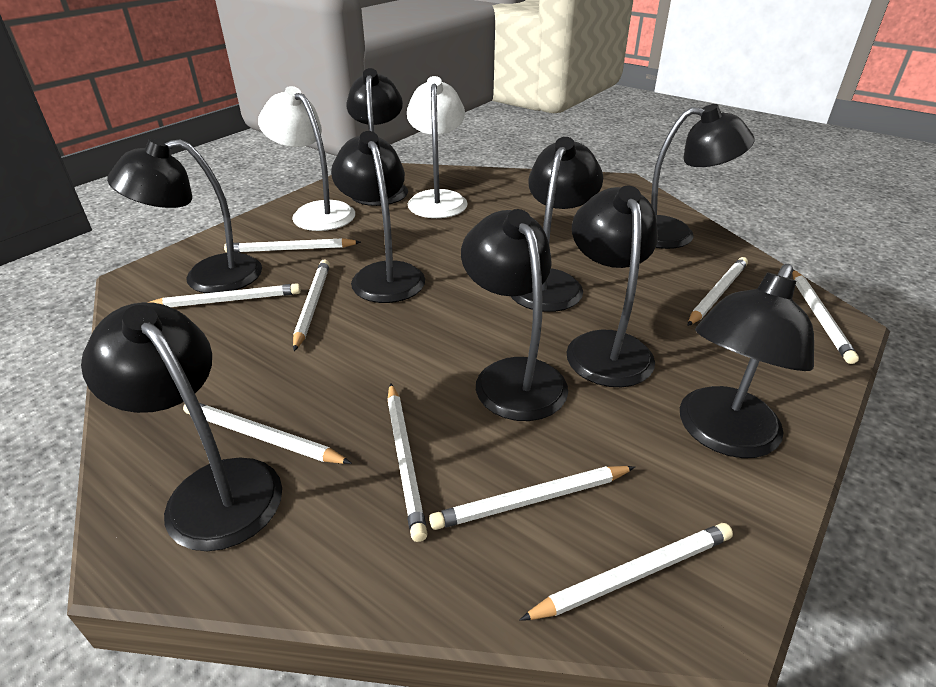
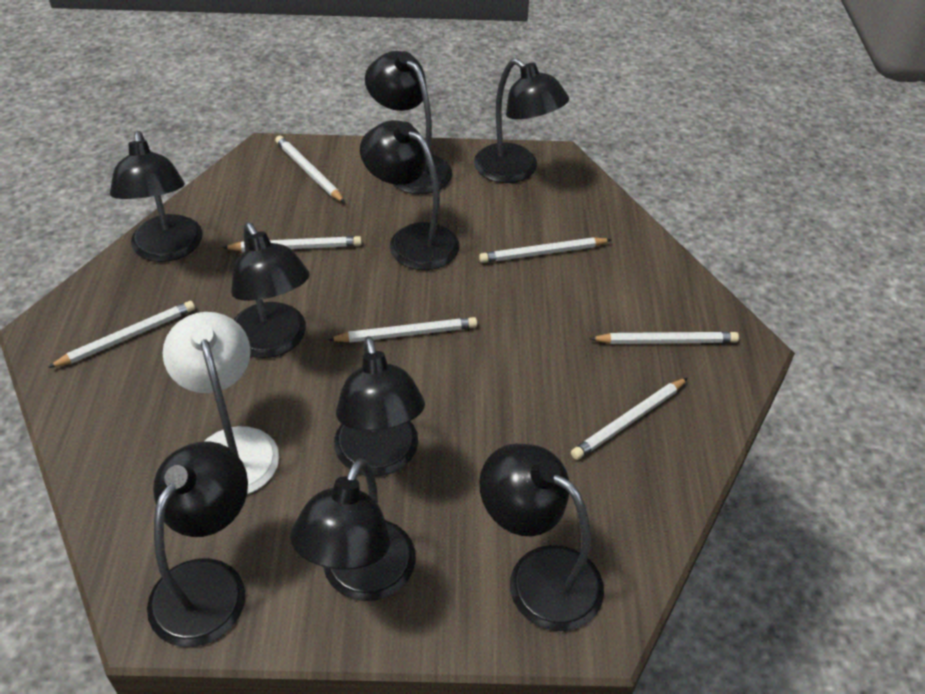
white lamp: 2 -> 1
white pencil: 9 -> 7

